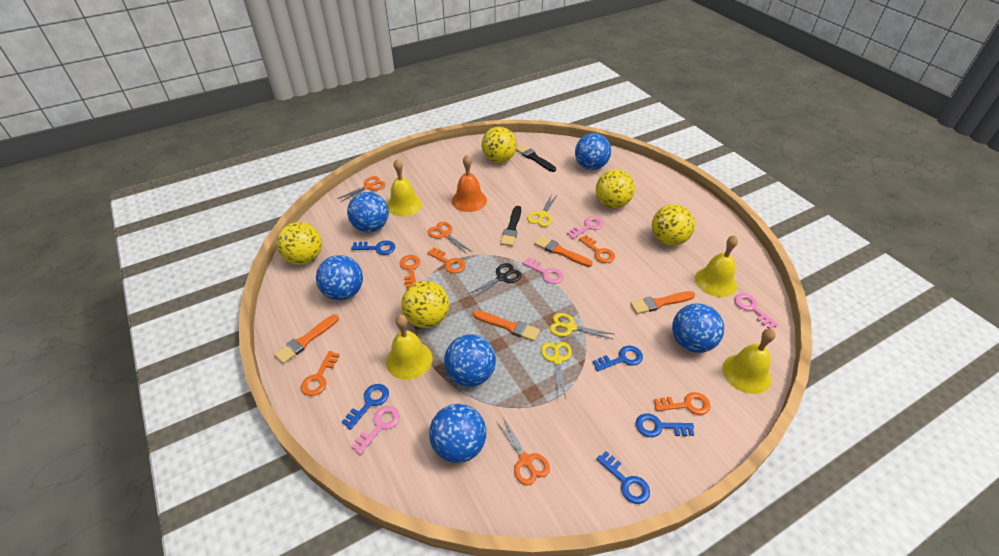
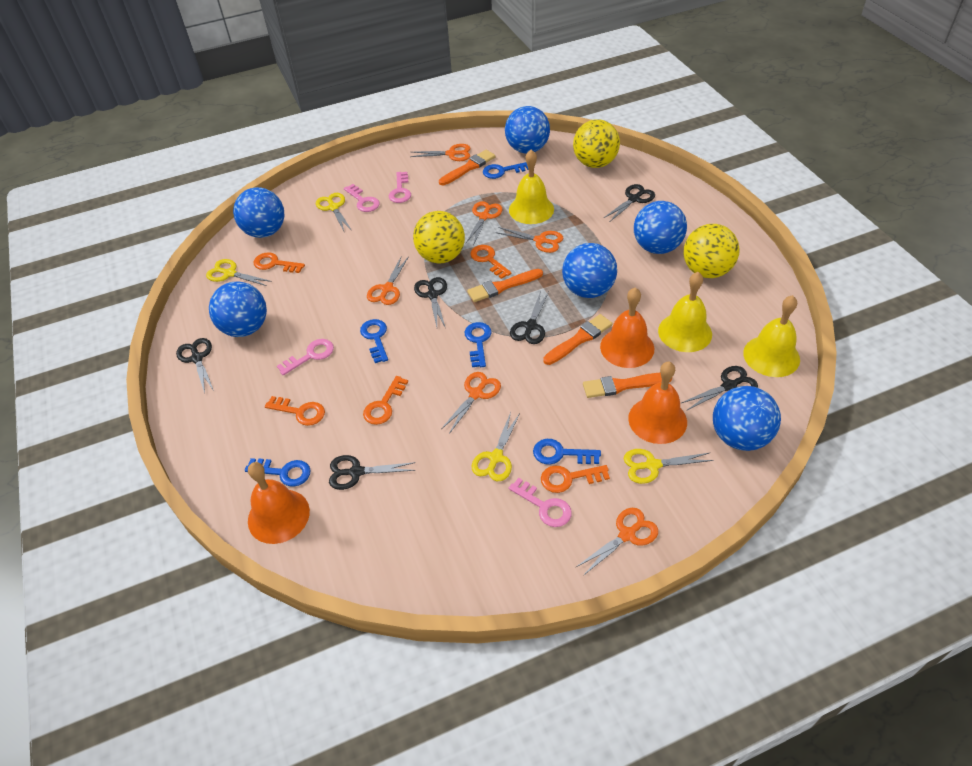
black brush: 2 -> 0
black scissors: 1 -> 6
orange bell: 1 -> 3
orange scissors: 3 -> 6
yellow ball: 5 -> 3
yellow bell: 4 -> 3
yellow scissors: 3 -> 4

